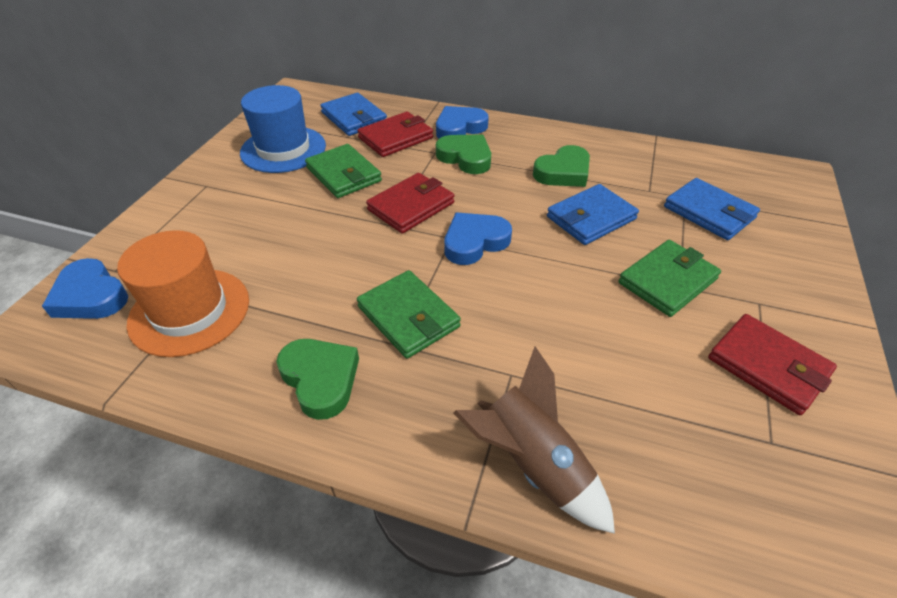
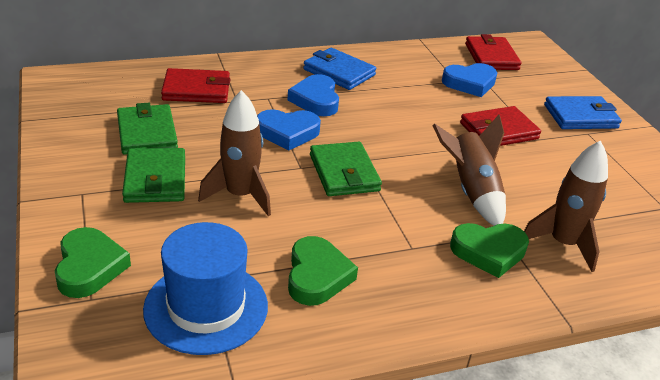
blue wallet: 3 -> 2
brown rocket: 1 -> 3
orange hat: 1 -> 0

